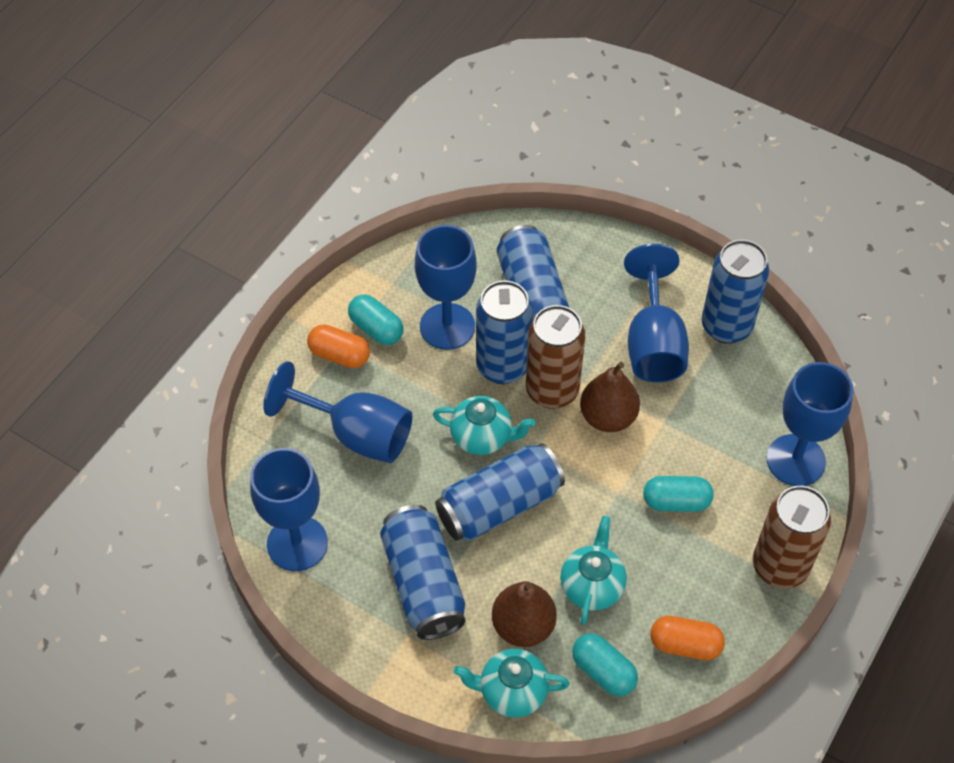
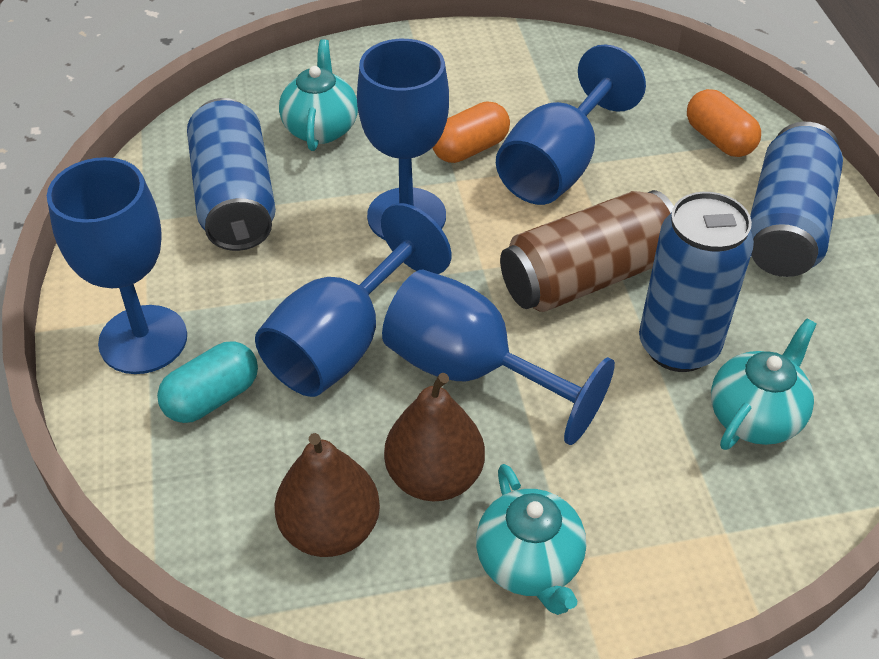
blue can: 5 -> 3
brown can: 2 -> 1
turquoise capsule: 3 -> 1

